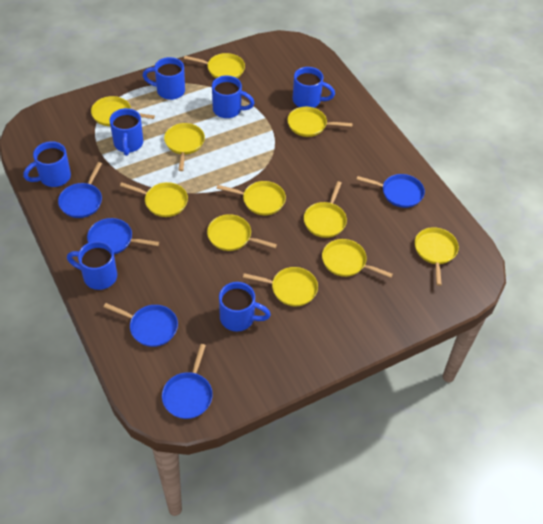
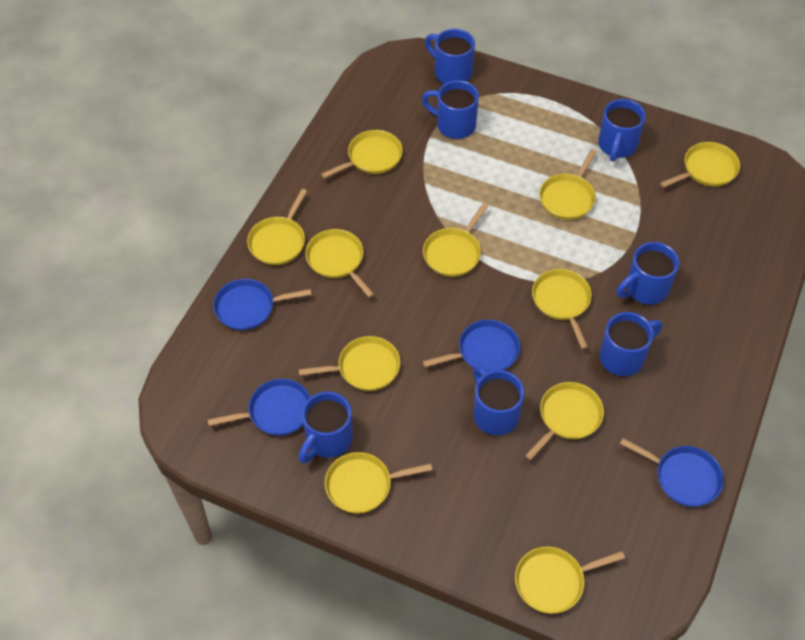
blue pan: 5 -> 4

